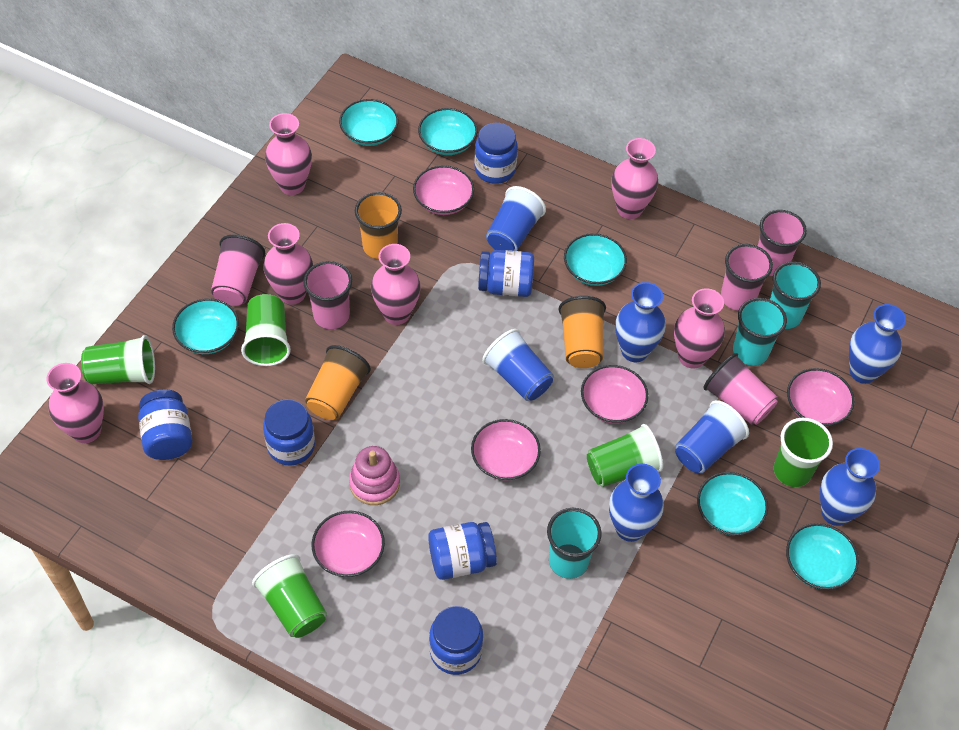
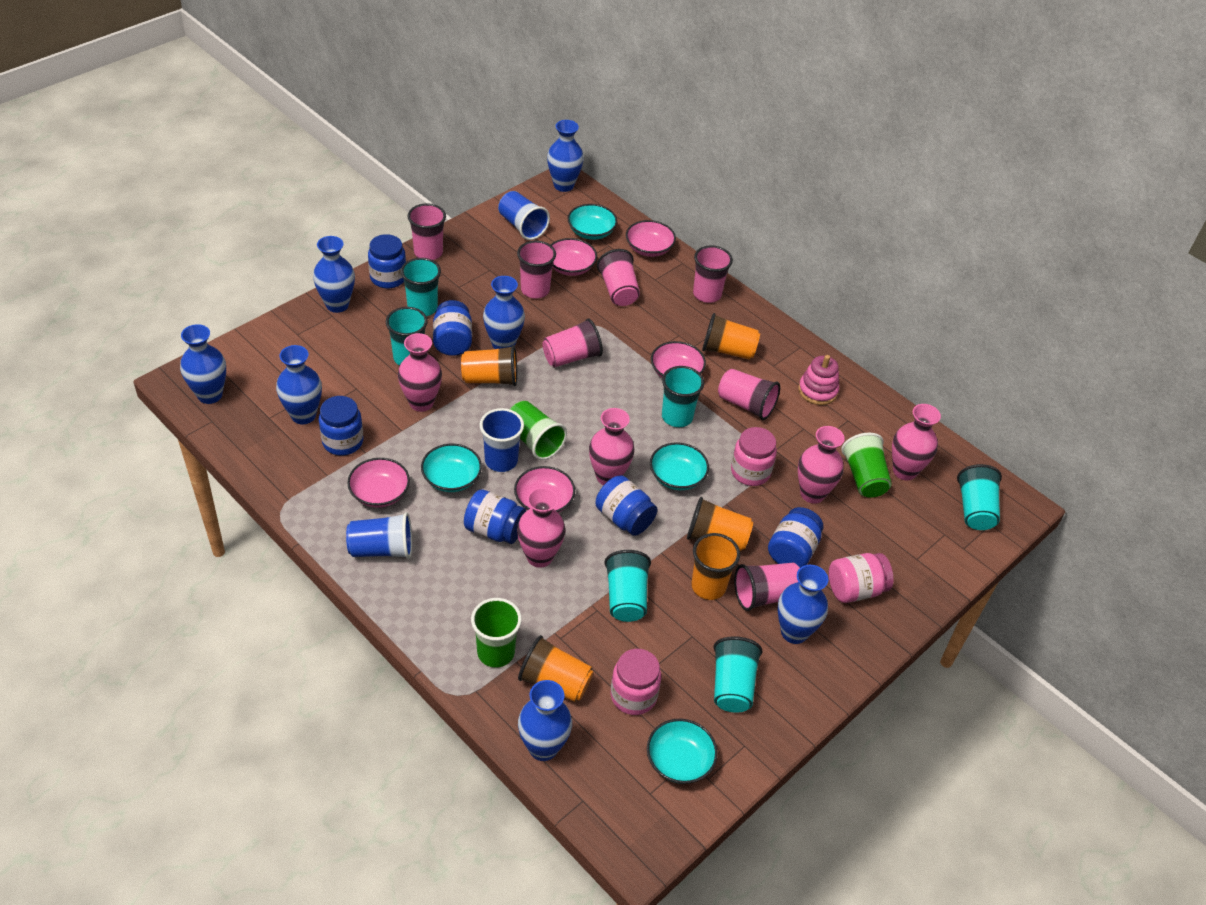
blue vase: 4 -> 7
green cup: 5 -> 3
orange cup: 3 -> 5
pink cup: 5 -> 7
pink jar: 0 -> 3
pink vase: 6 -> 5
turquoise bowl: 6 -> 4
turquoise cup: 3 -> 6

